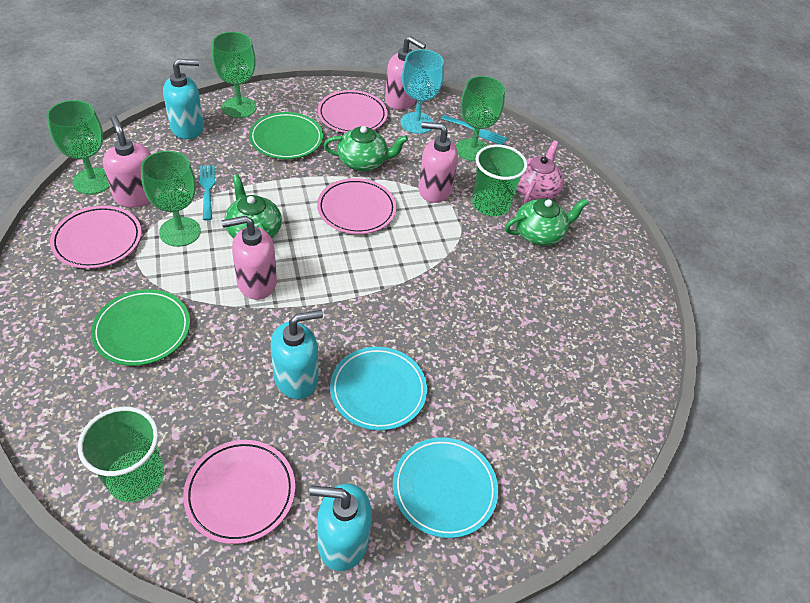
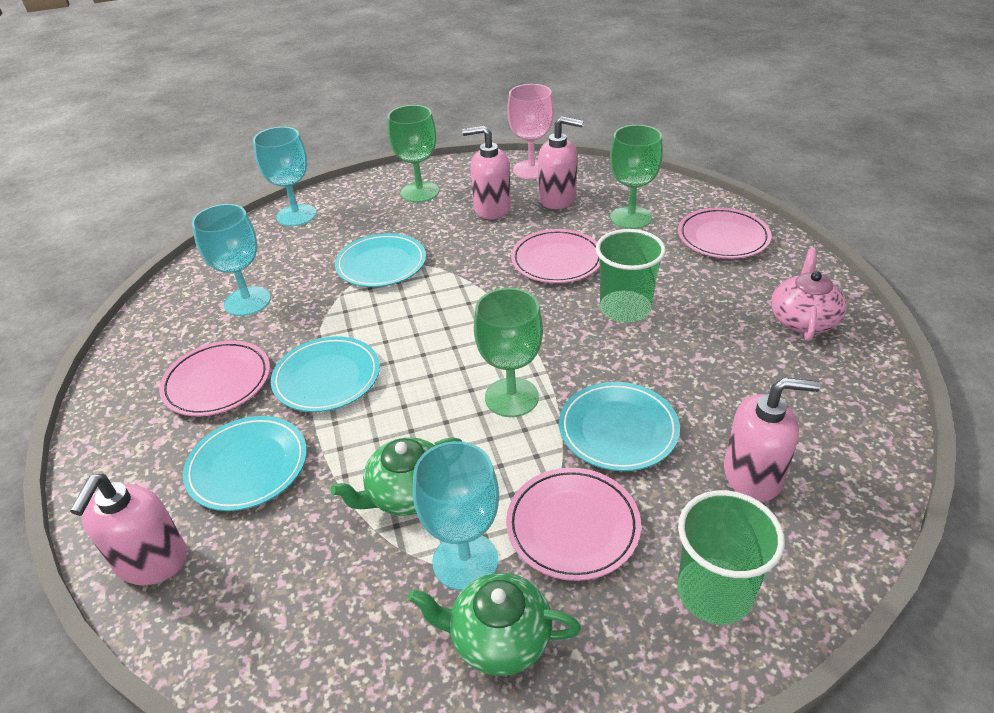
green goblet: 4 -> 3
green plate: 2 -> 0
green teapot: 3 -> 2
pink goblet: 0 -> 1
turquoise fork: 2 -> 0
turquoise goblet: 1 -> 3
turquoise plate: 2 -> 4
turquoise soap dispenser: 3 -> 0

